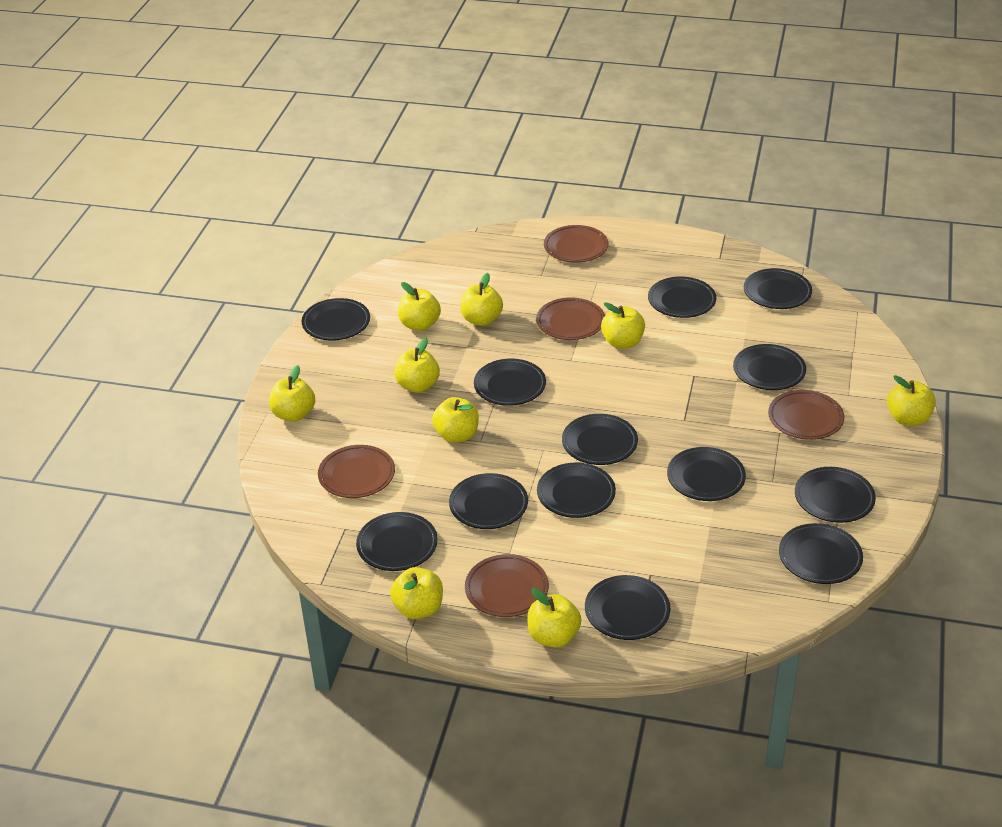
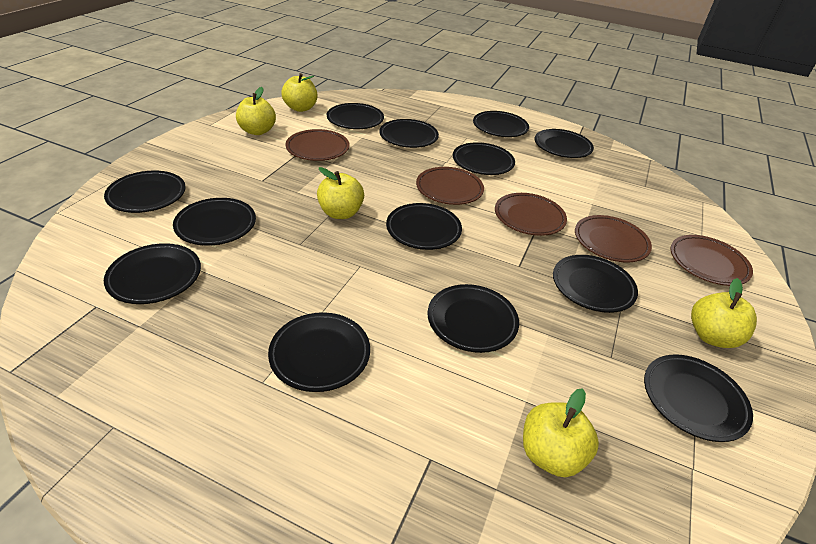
yellow apple: 9 -> 5

